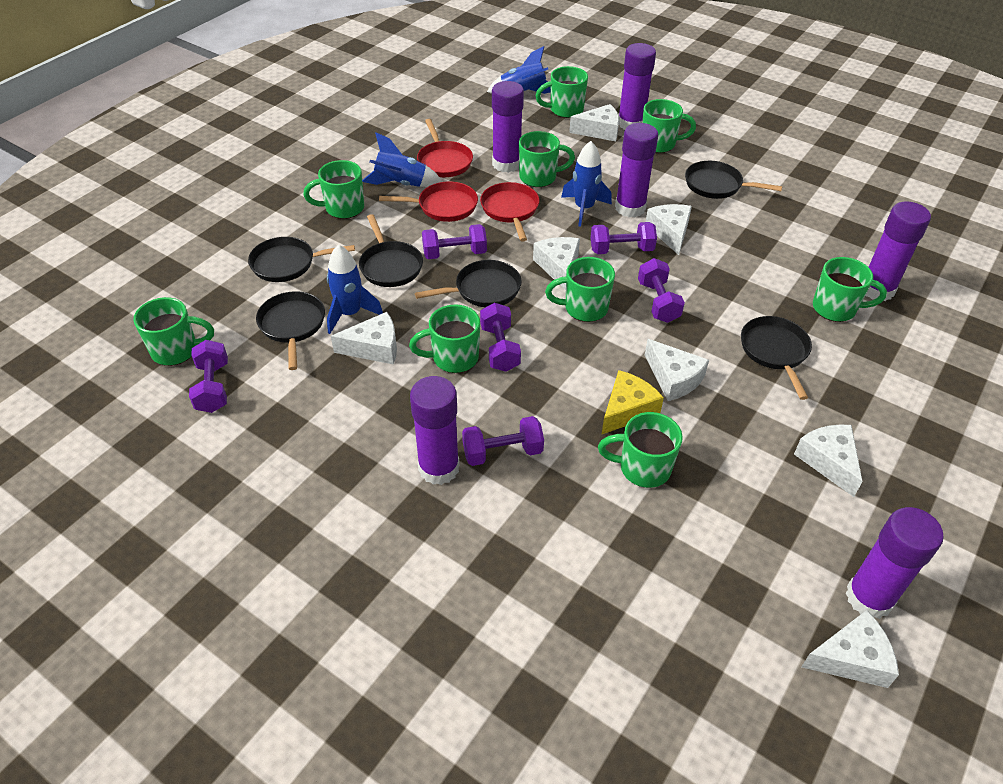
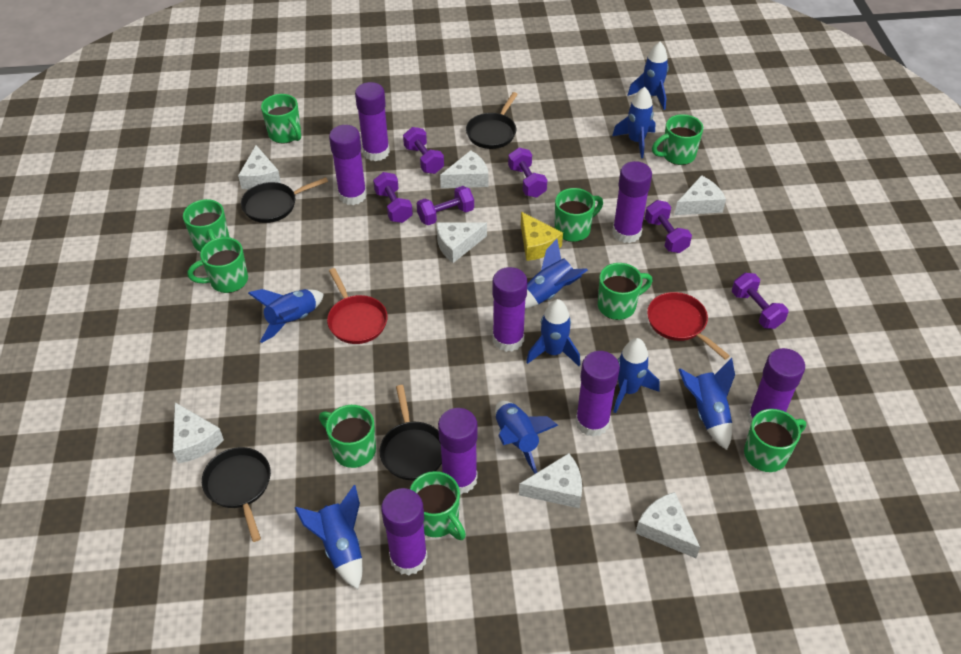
black pan: 6 -> 4
blue rocket: 4 -> 9
purple glue stick: 6 -> 8
red pan: 3 -> 2

